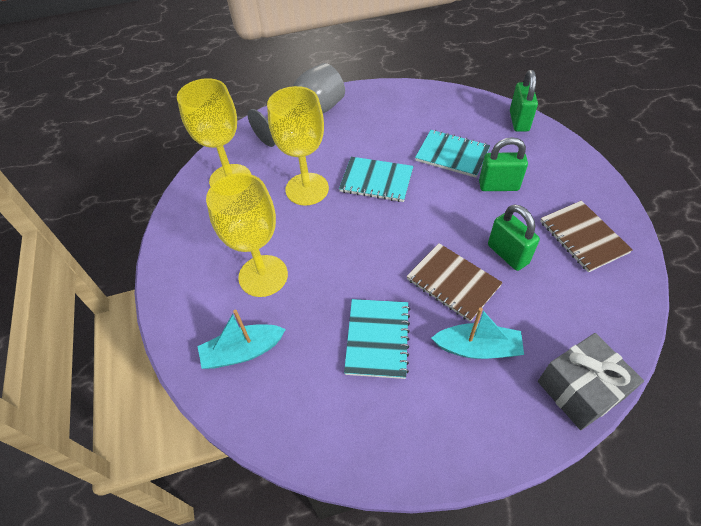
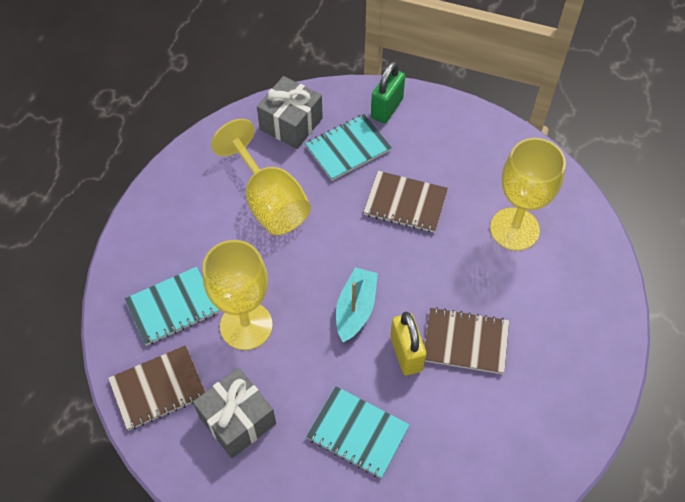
brown notebook: 2 -> 3
green padlock: 3 -> 1
grey gift: 1 -> 2
grey goblet: 1 -> 0
turquoise boat: 2 -> 1
yellow padlock: 0 -> 1

